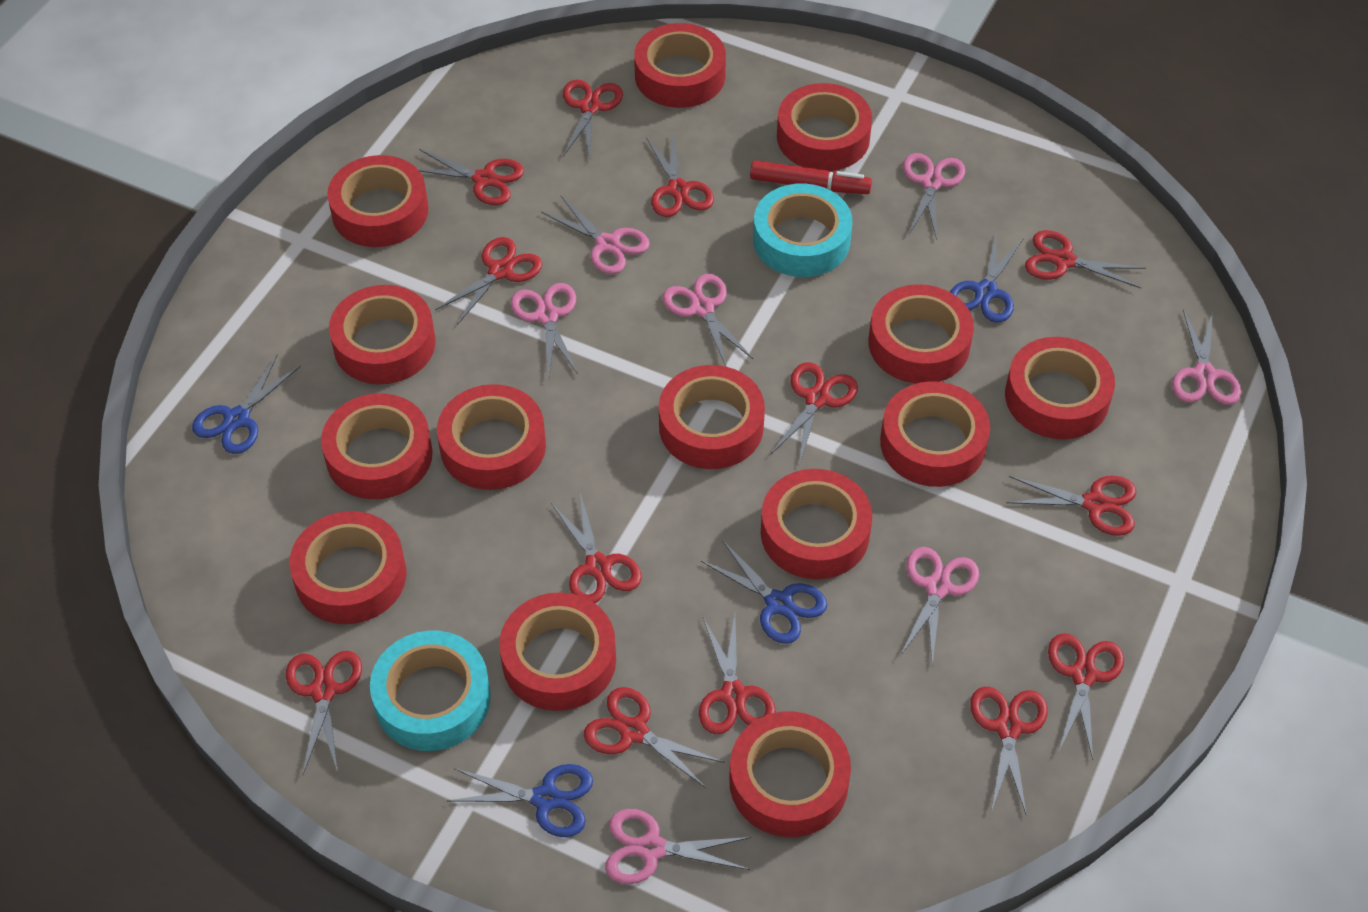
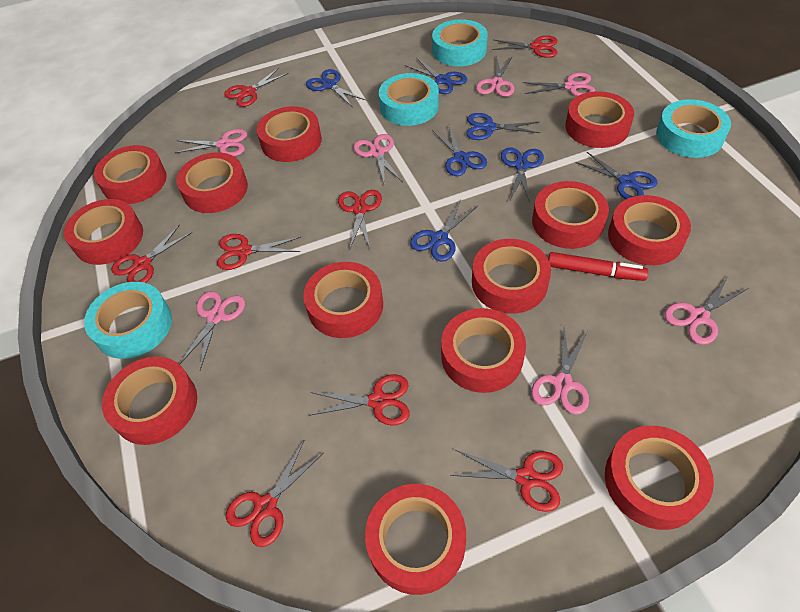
blue scissors: 4 -> 7
red scissors: 13 -> 8
red tape: 14 -> 13
turquoise tape: 2 -> 4

